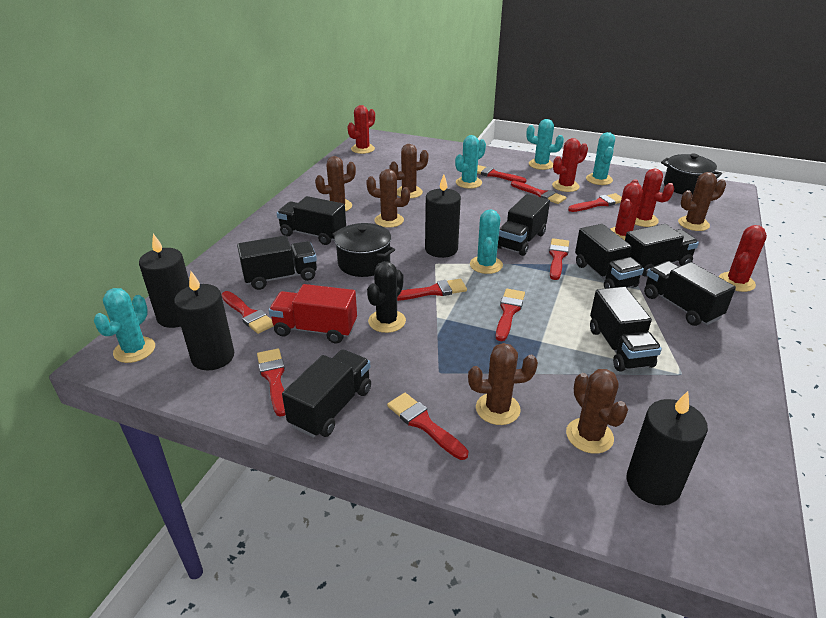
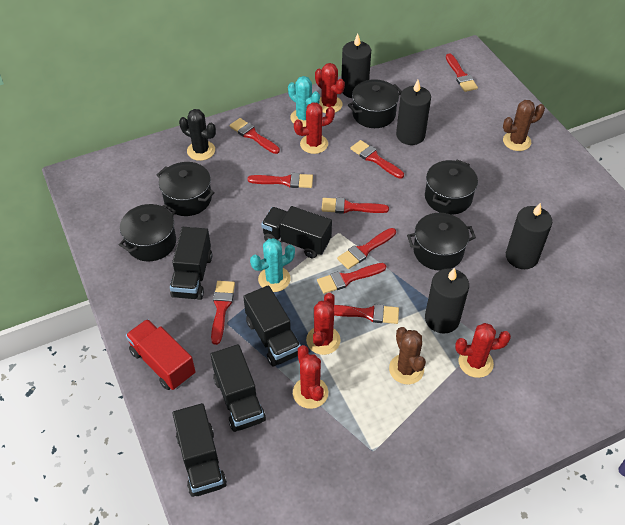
black pot: 2 -> 5
black truck: 8 -> 5
brown cactus: 6 -> 2
turquoise cactus: 5 -> 2

